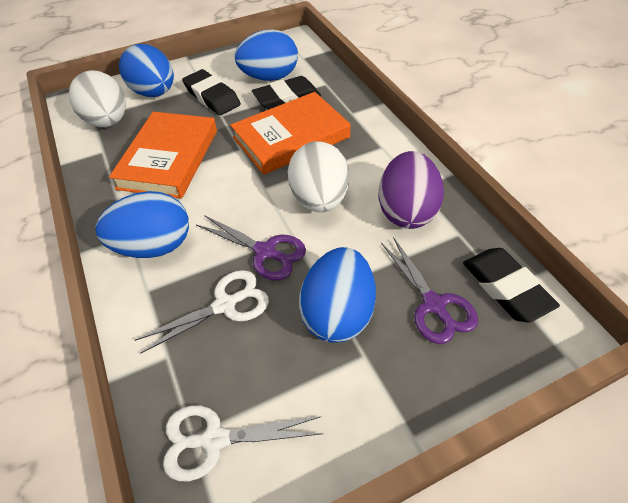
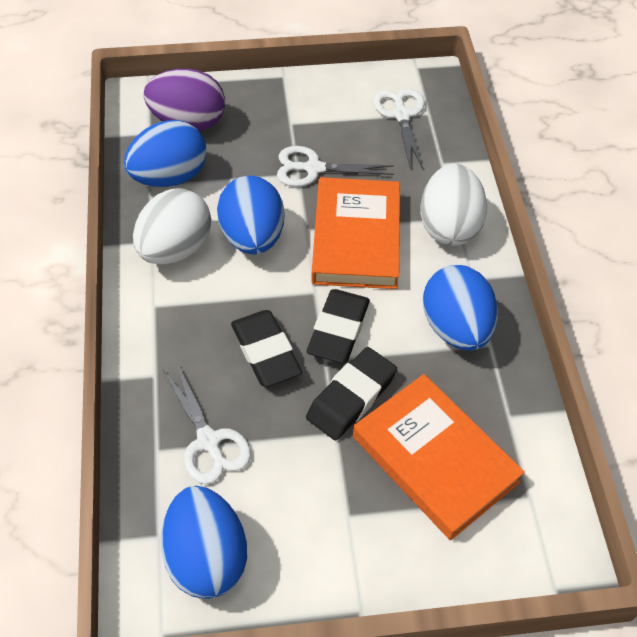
purple scissors: 2 -> 0
white scissors: 2 -> 3

